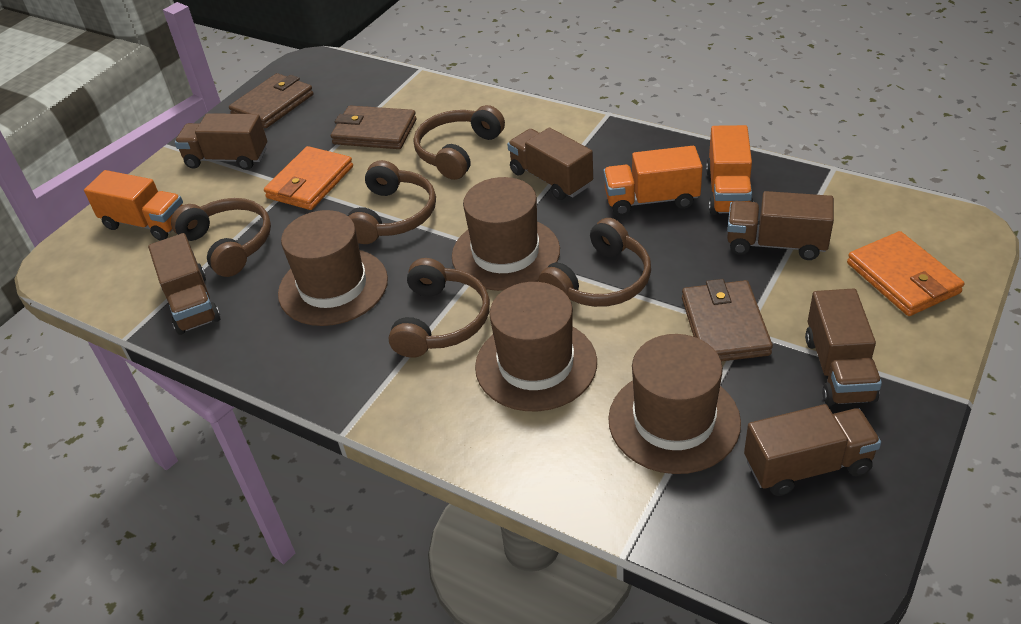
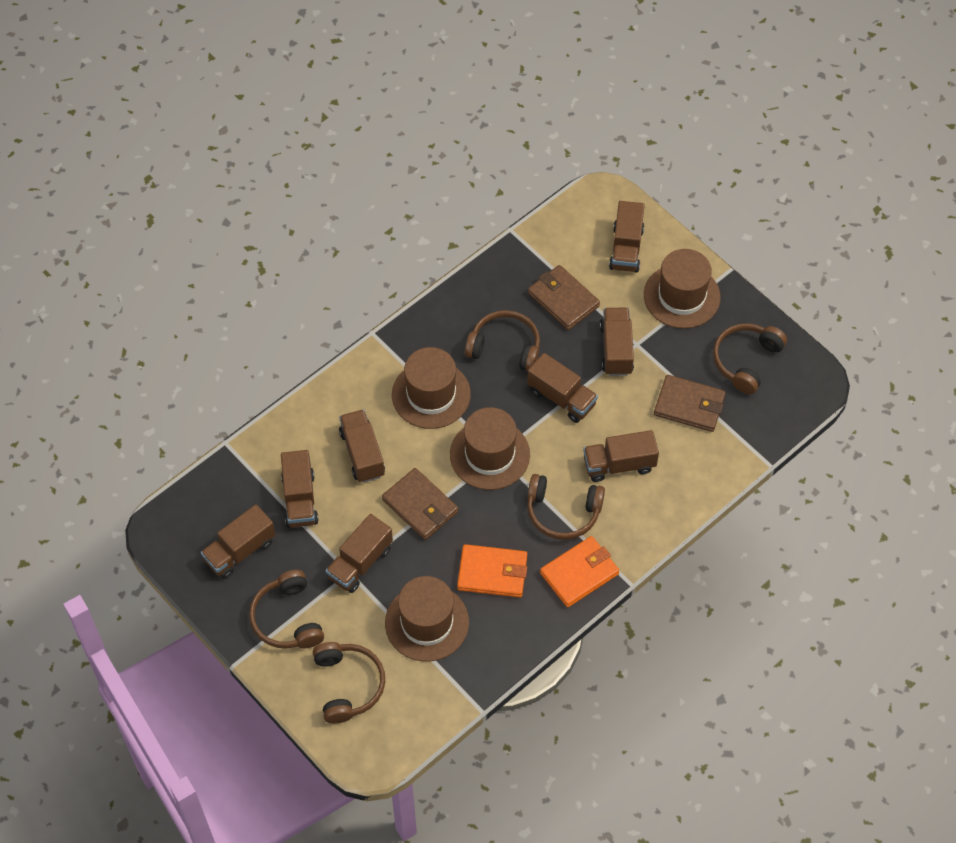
brown truck: 6 -> 8
orange truck: 3 -> 0

